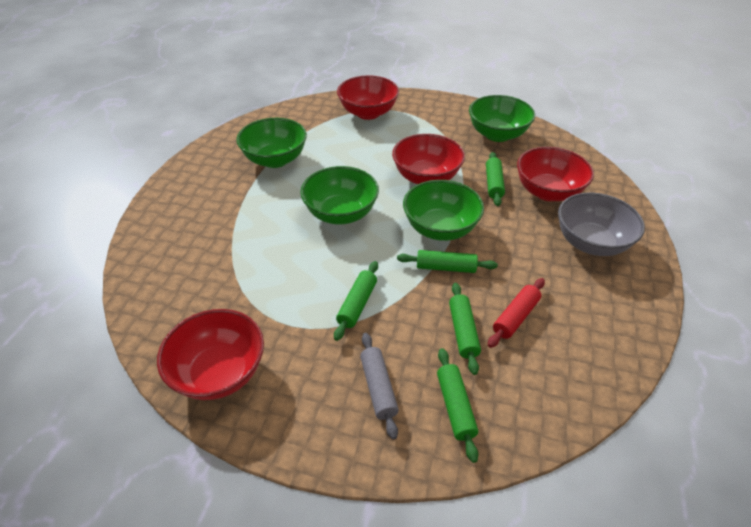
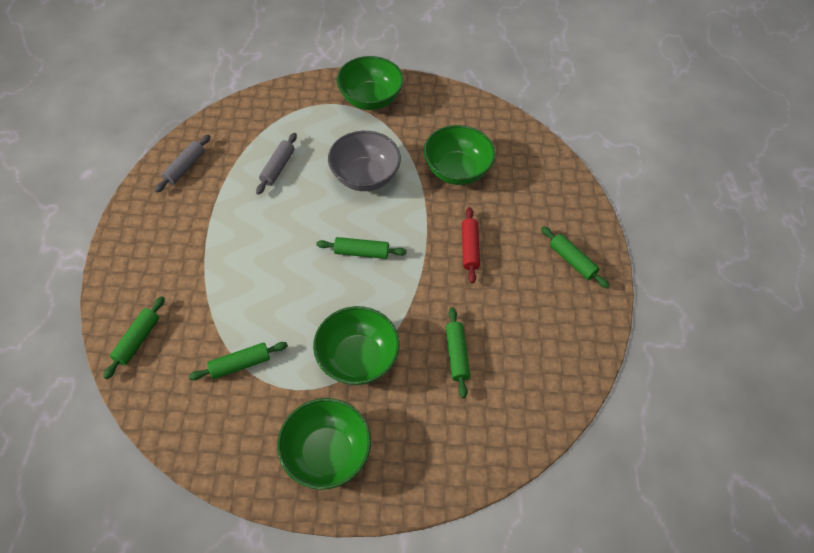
grey rolling pin: 1 -> 2
red bowl: 4 -> 0

